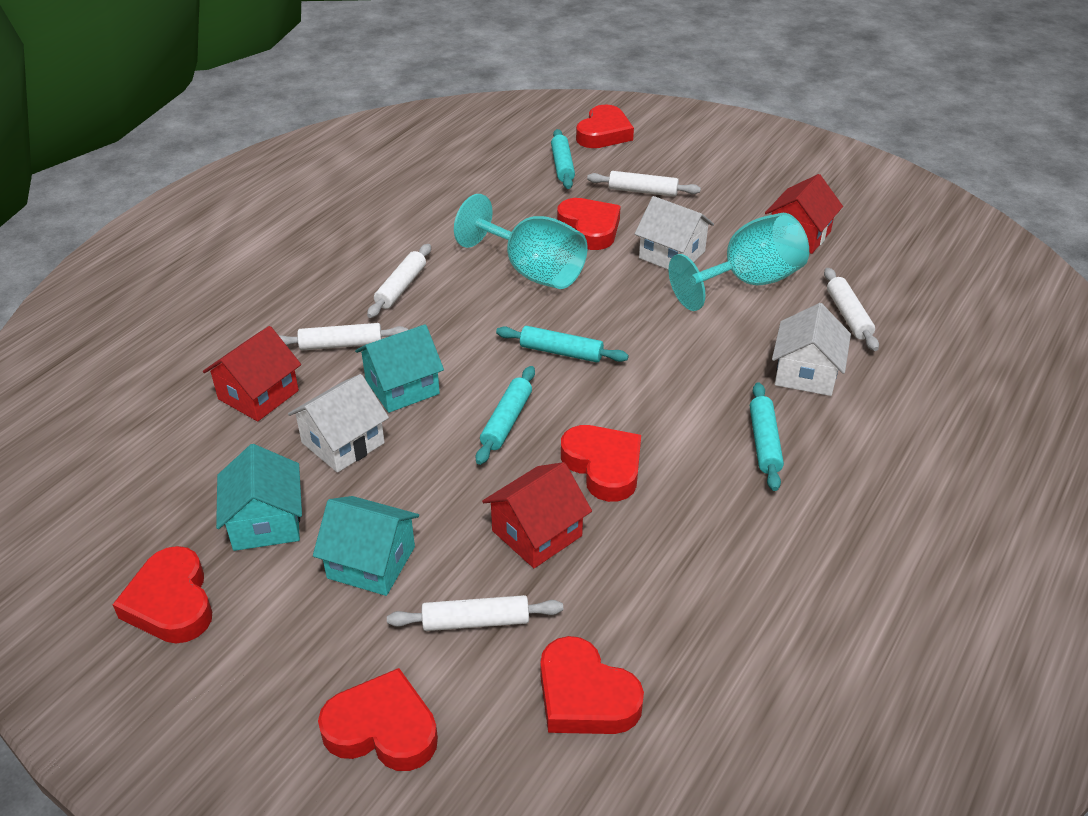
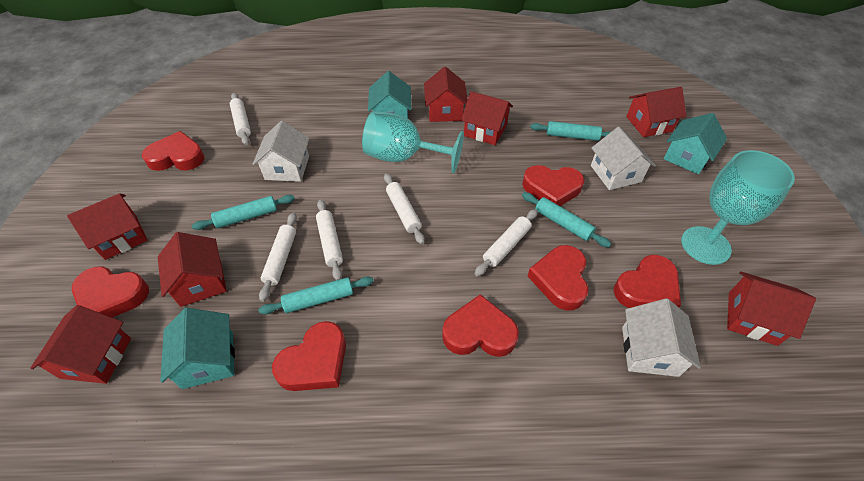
red heart: 6 -> 7
red house: 3 -> 7

